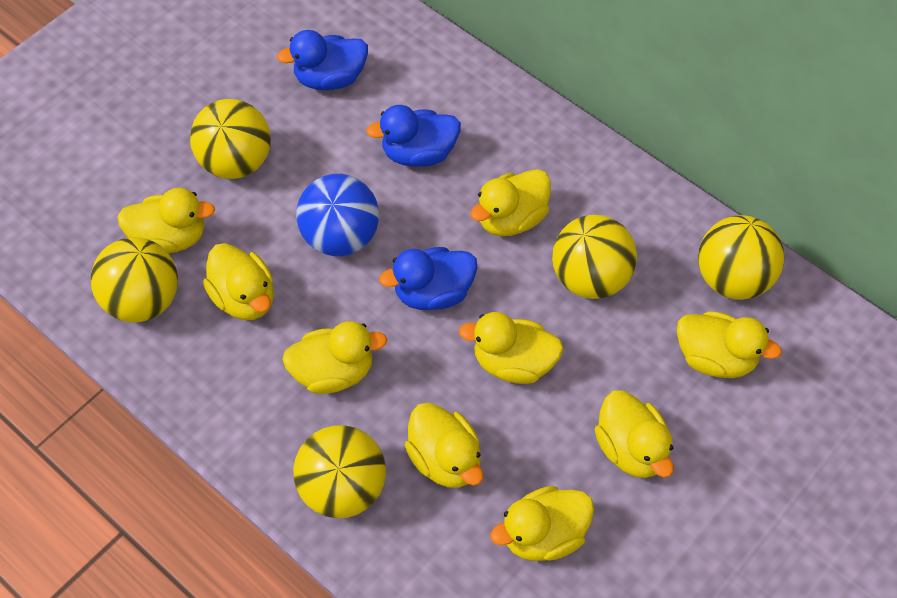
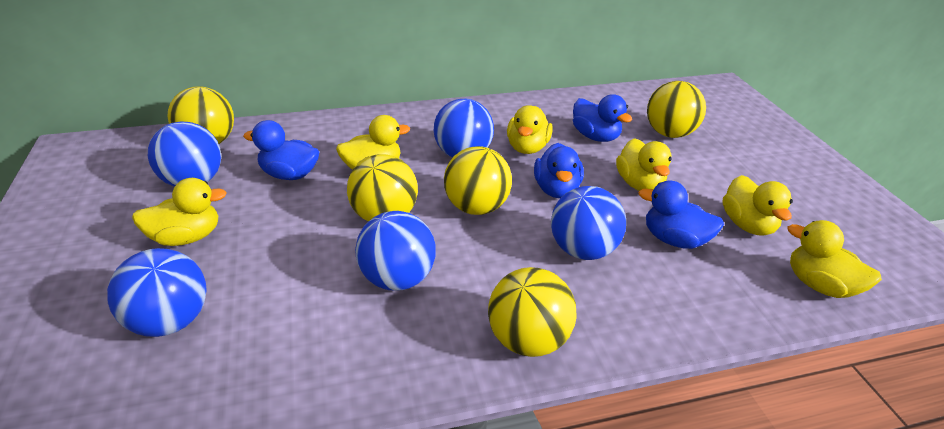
blue ball: 1 -> 5
blue duck: 3 -> 4
yellow duck: 9 -> 6

